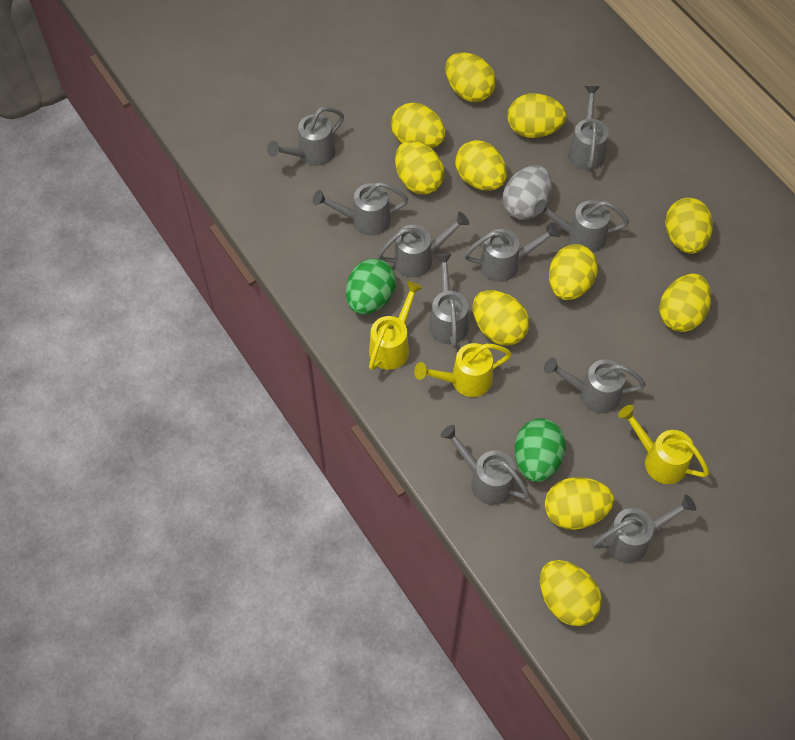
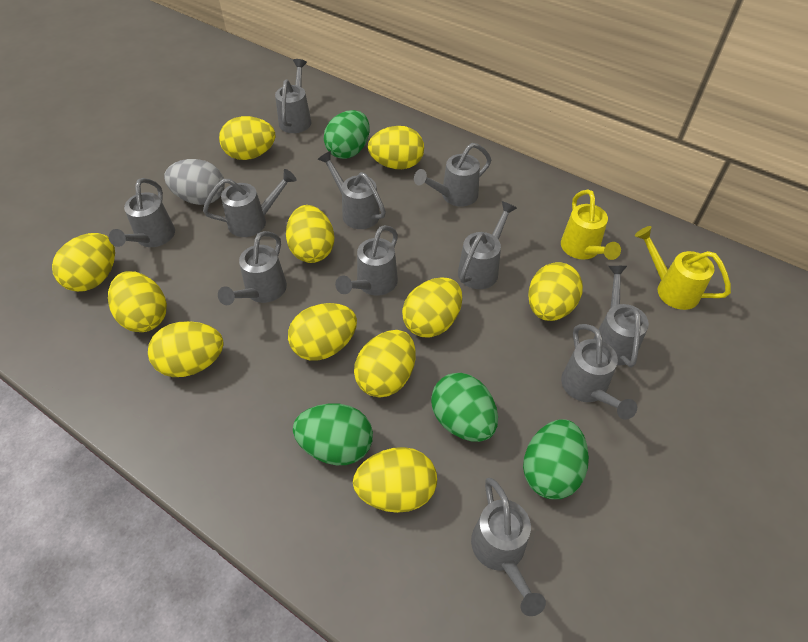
green egg: 2 -> 4
grey watering can: 10 -> 11
yellow watering can: 3 -> 2

